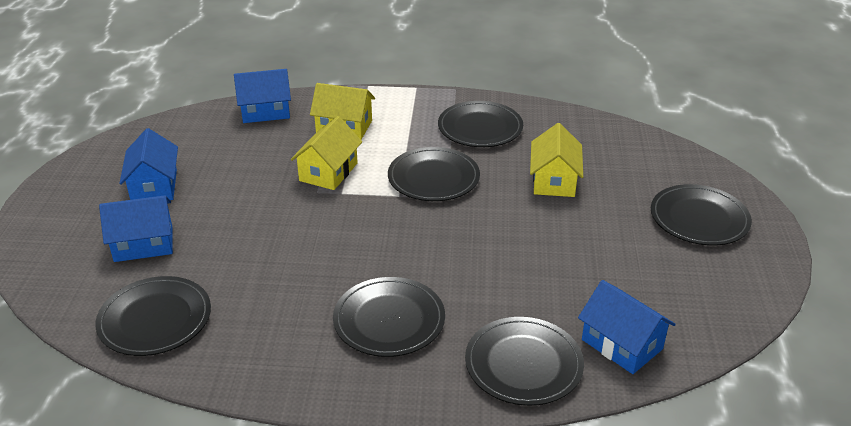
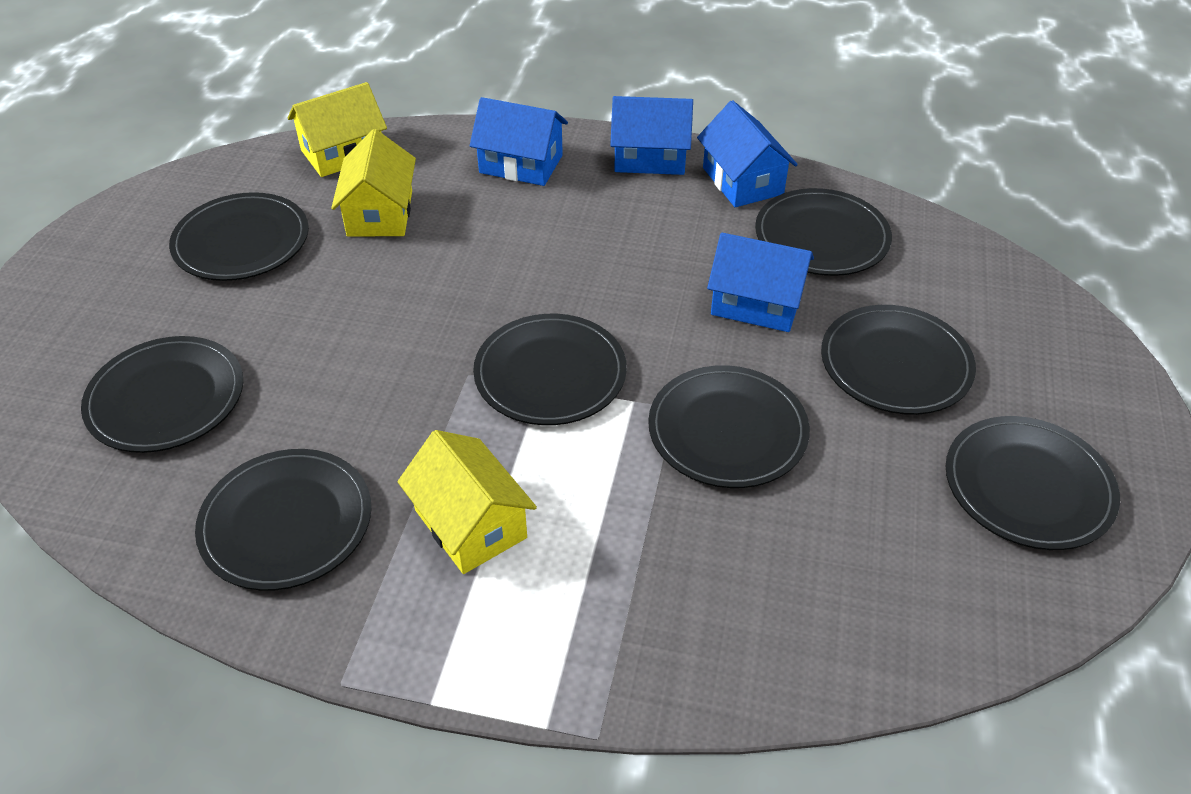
black plate: 6 -> 8

